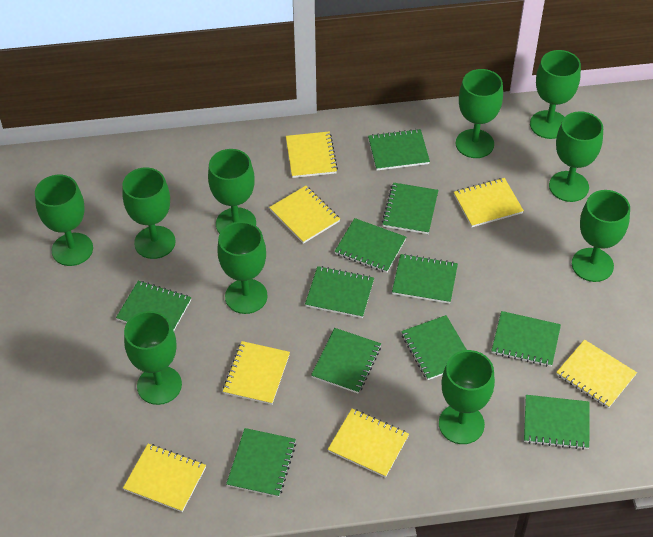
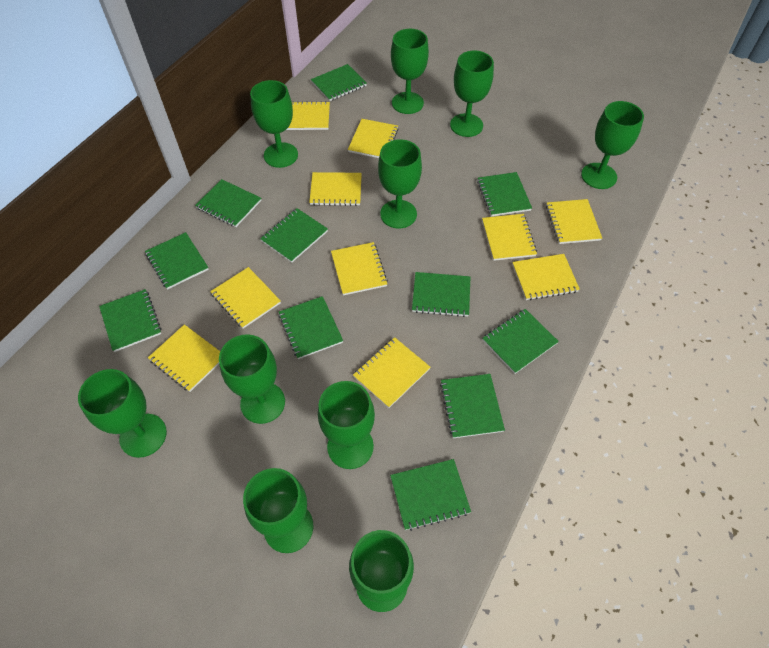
yellow notebook: 7 -> 10

